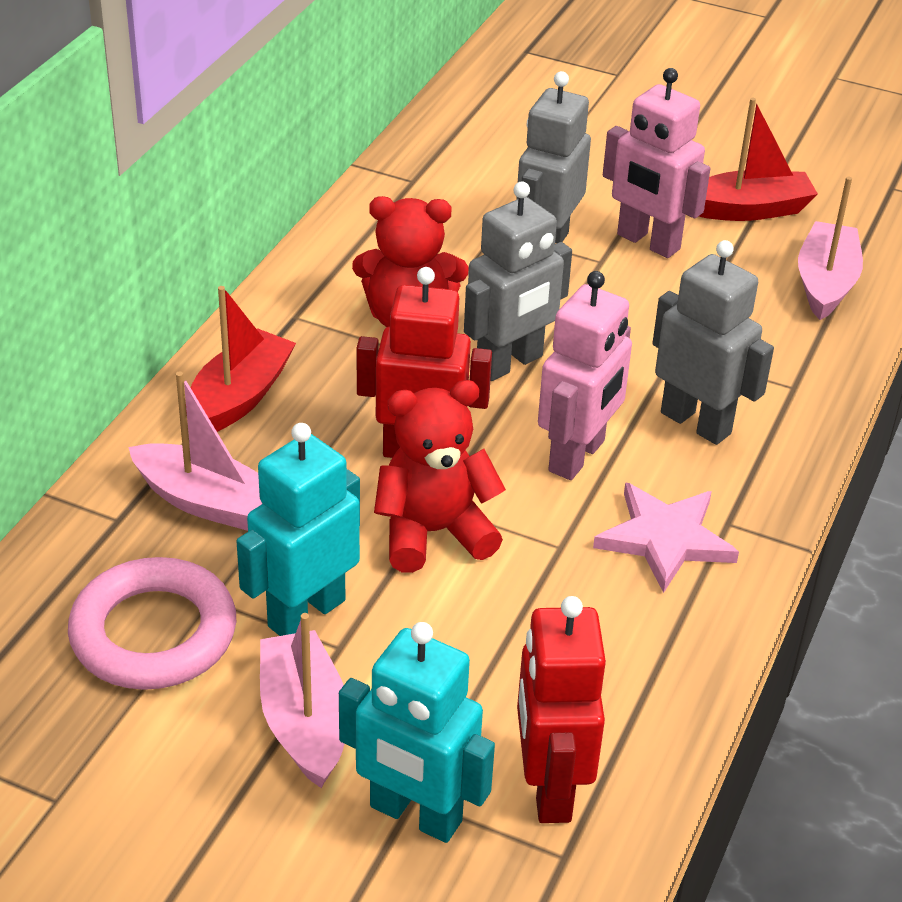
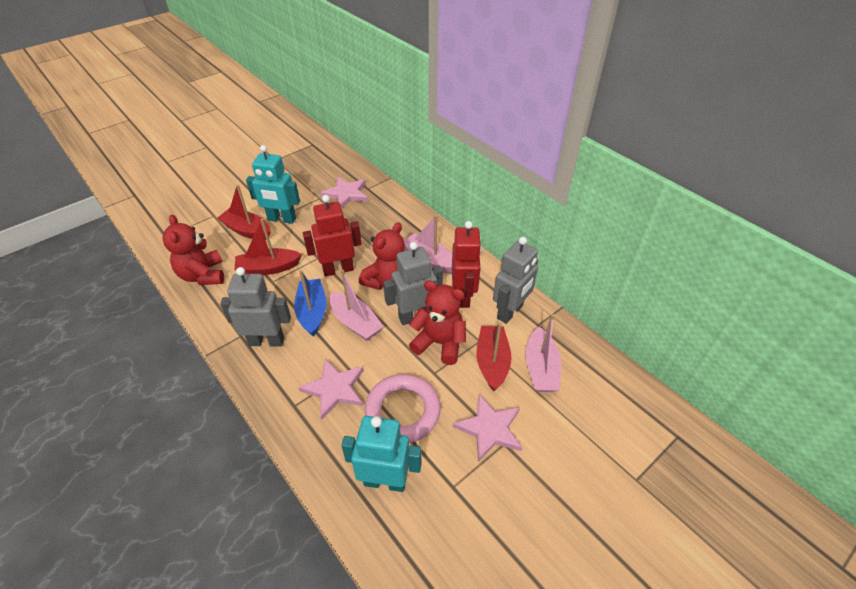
blue boat: 0 -> 1
pink robot: 2 -> 0
pink star: 1 -> 3
red boat: 2 -> 3
red teddy bear: 2 -> 3

